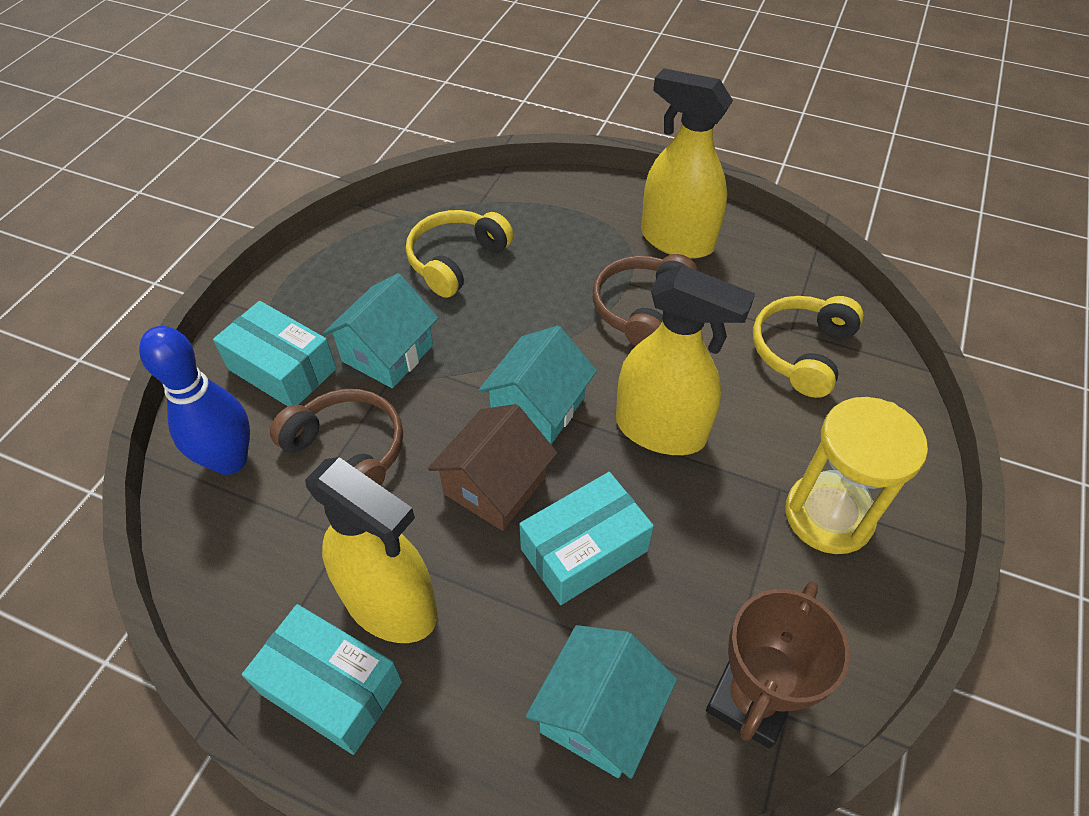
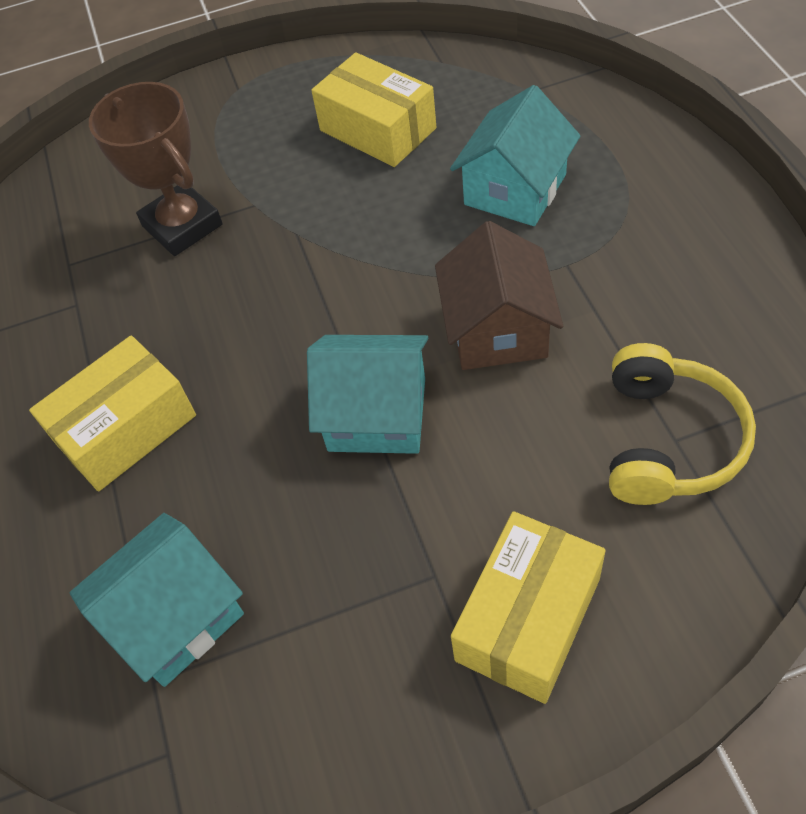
blue bowling pin: 1 -> 0
brown headphones: 2 -> 0
turquoise box: 3 -> 0
yellow box: 0 -> 3
yellow headphones: 2 -> 1
yellow hourglass: 1 -> 0
yellow spray bottle: 3 -> 0

